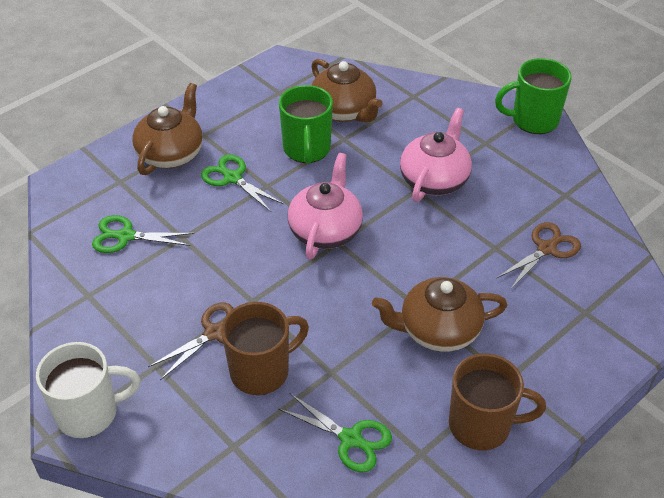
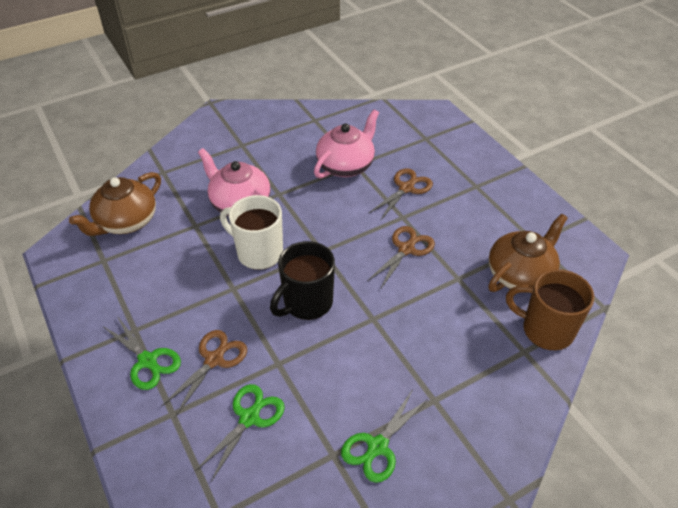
black mug: 0 -> 1
brown mug: 2 -> 1
brown scissors: 2 -> 3
brown teapot: 3 -> 2
green mug: 2 -> 0

